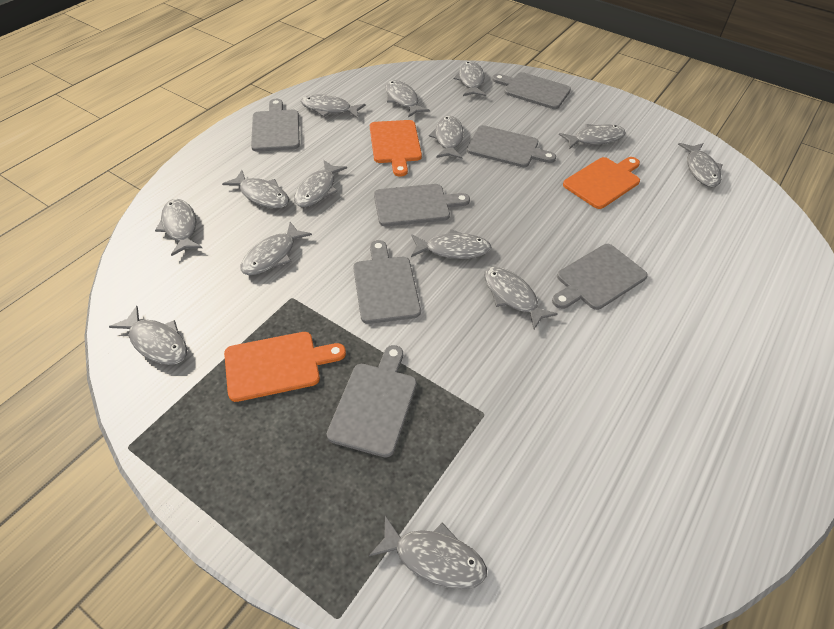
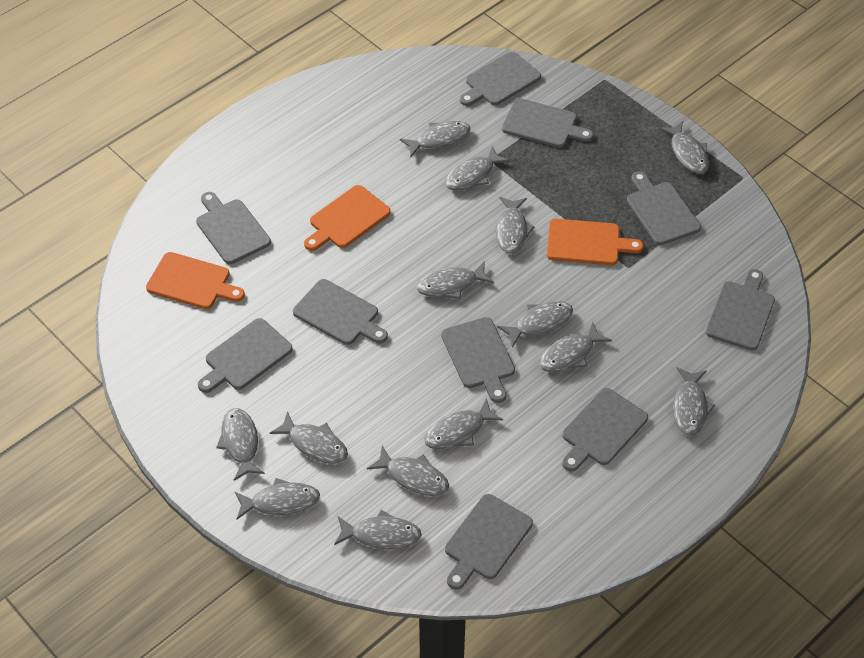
grey cutting board: 7 -> 10

